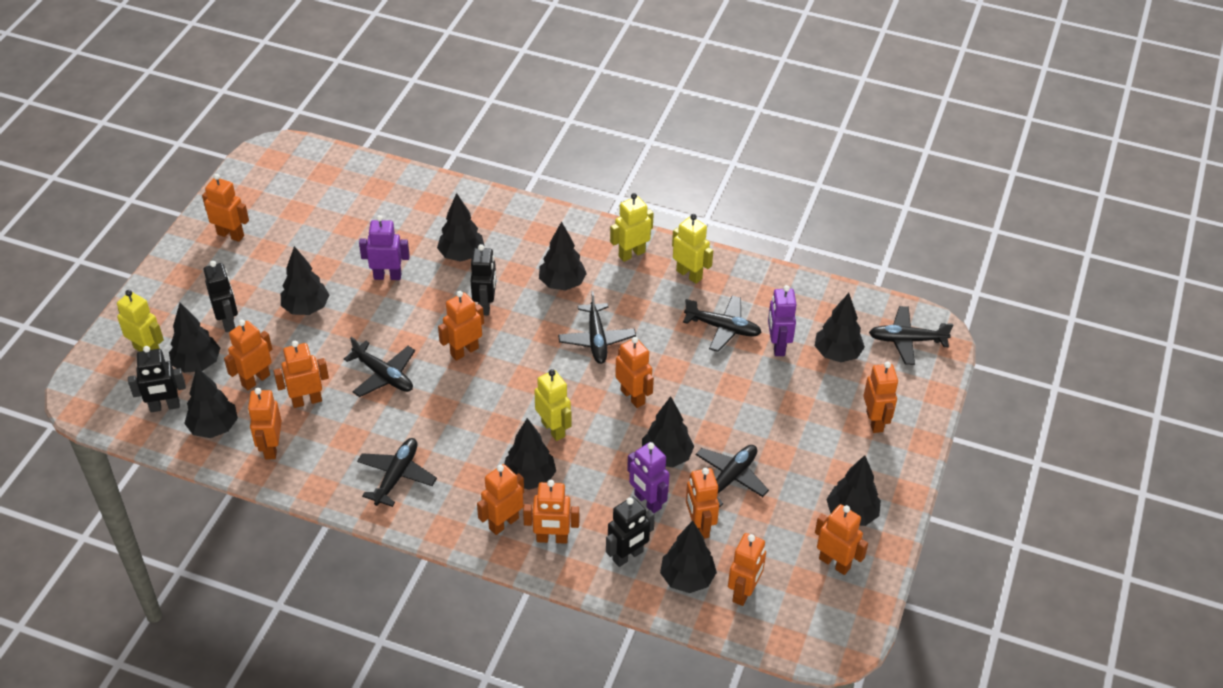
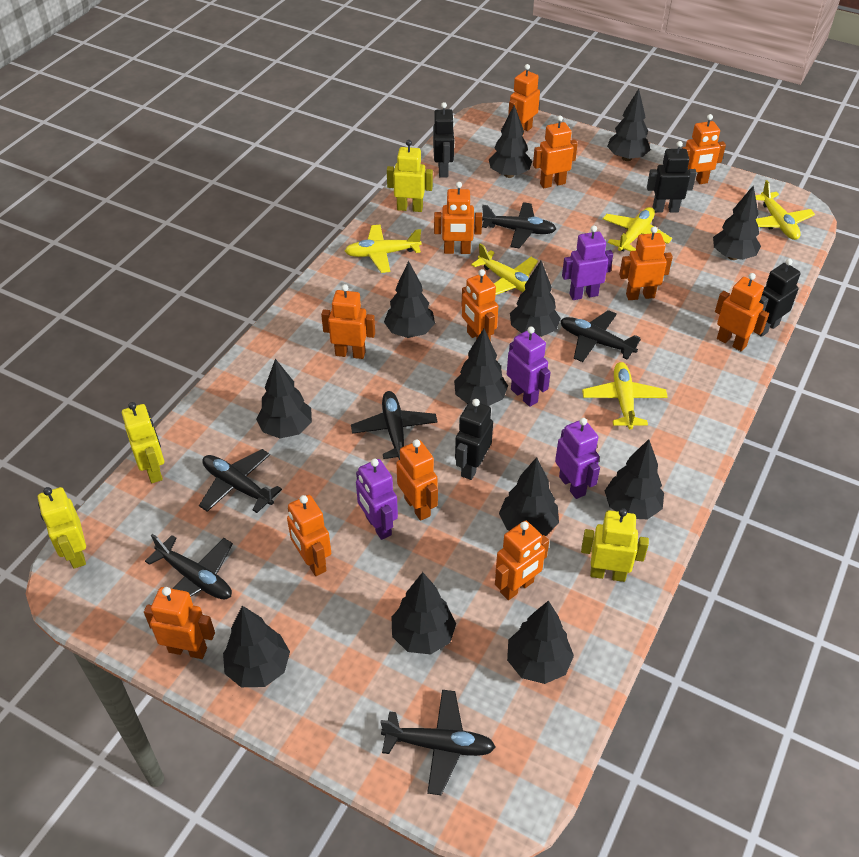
black tree: 10 -> 12
purple robot: 3 -> 4
yellow plane: 0 -> 5

